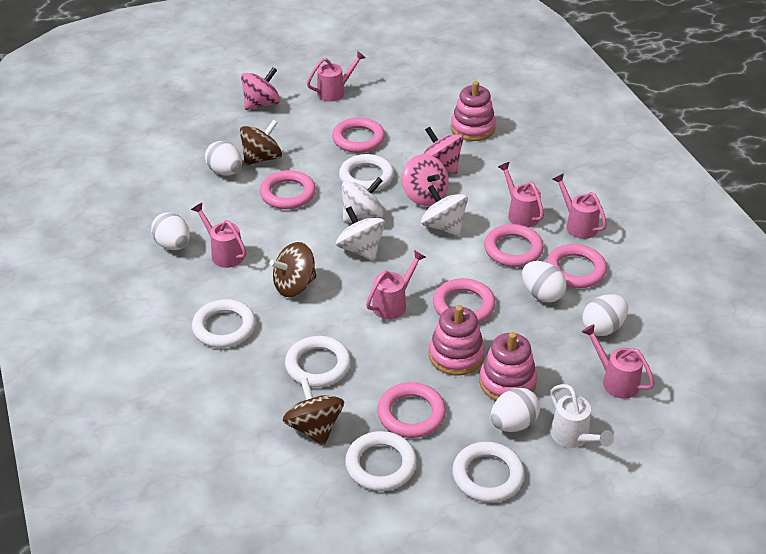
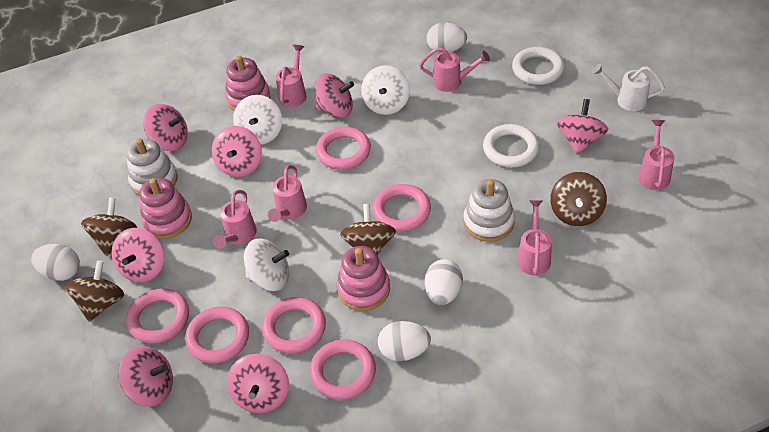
brown spinning top: 3 -> 4
pink spinning top: 3 -> 7
white egg: 5 -> 4
white ring: 5 -> 2
white stacking toy: 0 -> 2

